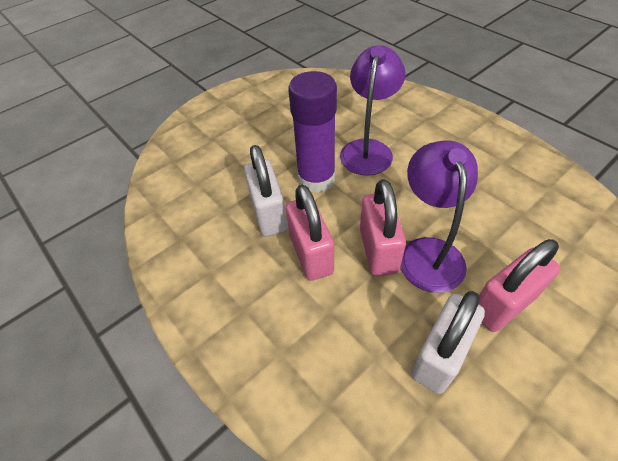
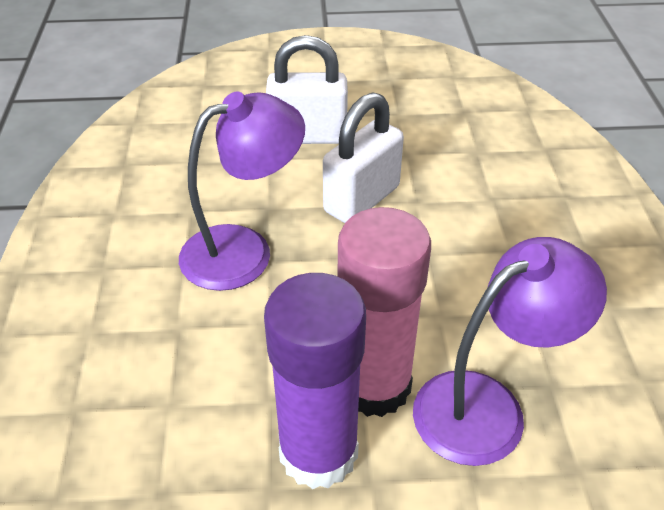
pink glue stick: 0 -> 1
pink padlock: 3 -> 0

